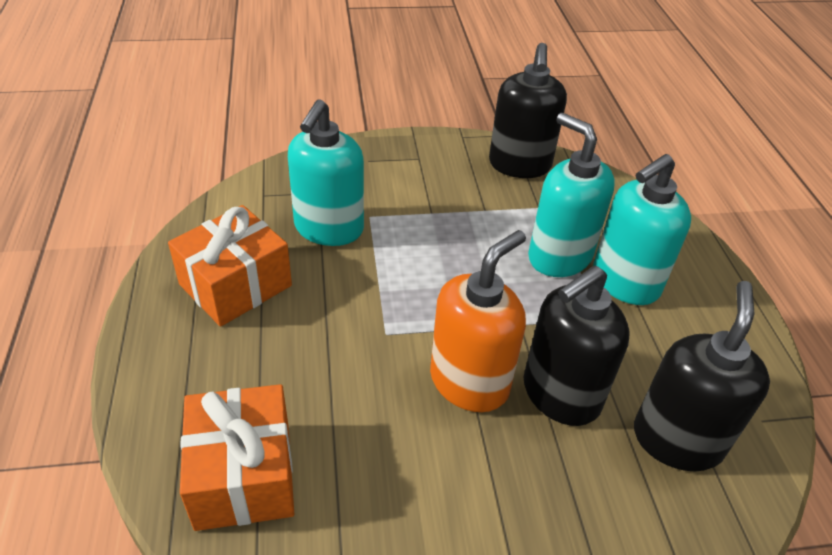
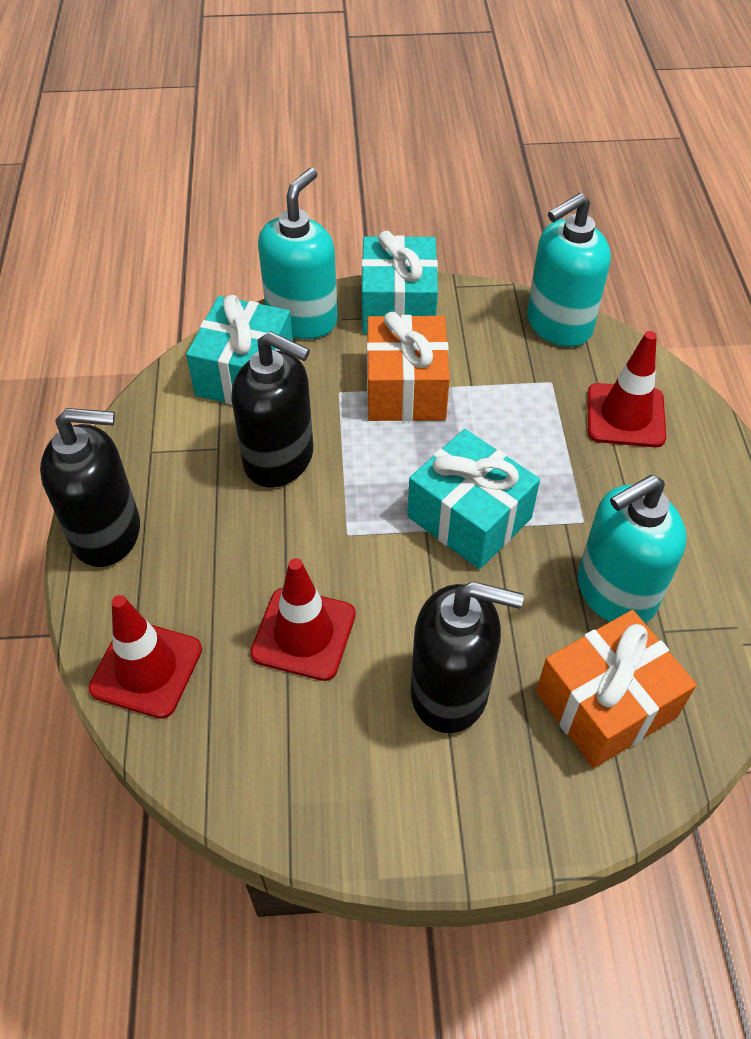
orange soap dispenser: 1 -> 0
red traffic cone: 0 -> 3
turquoise gift: 0 -> 3

